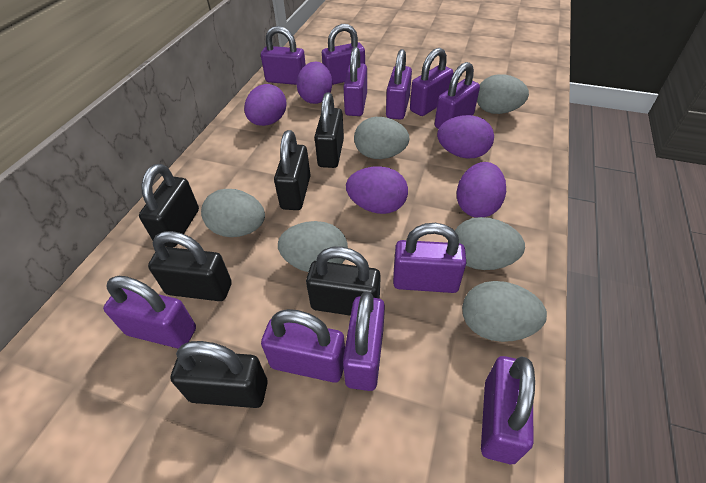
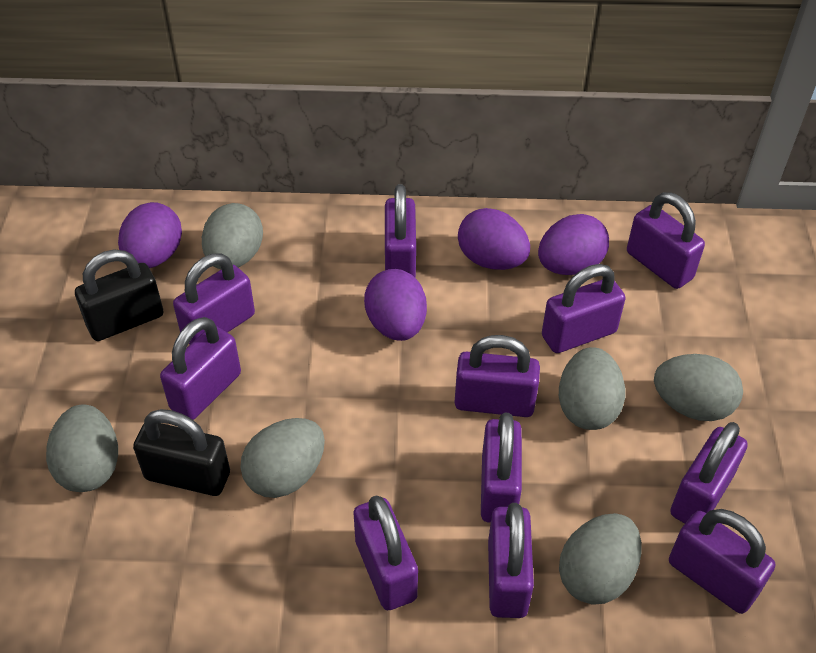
black padlock: 6 -> 2
purple egg: 5 -> 4

